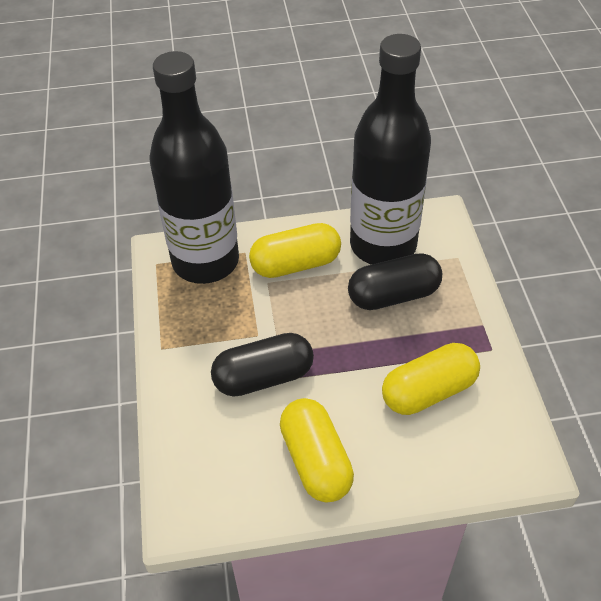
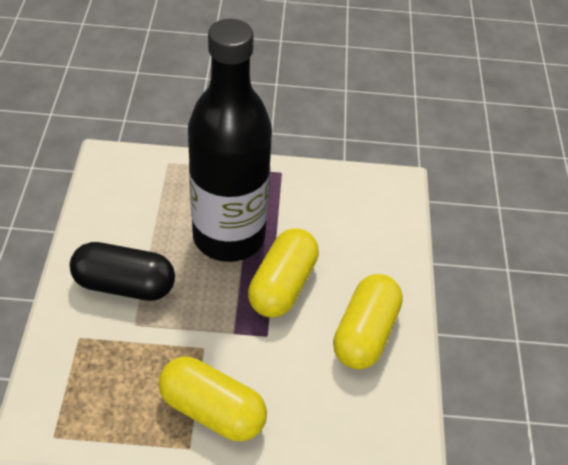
black bottle: 2 -> 1
black capsule: 2 -> 1

